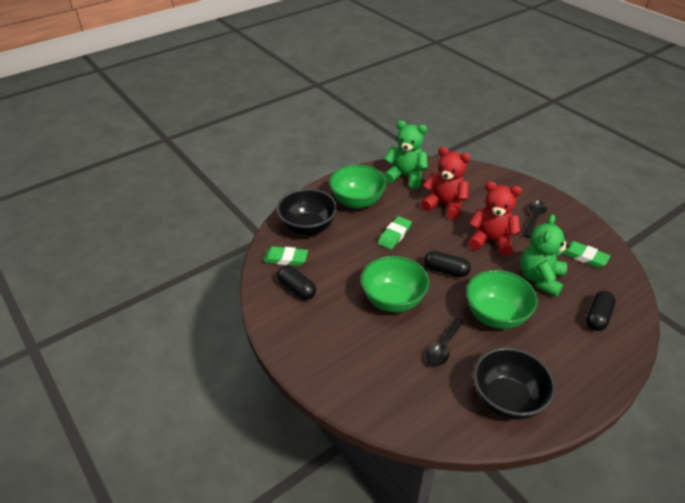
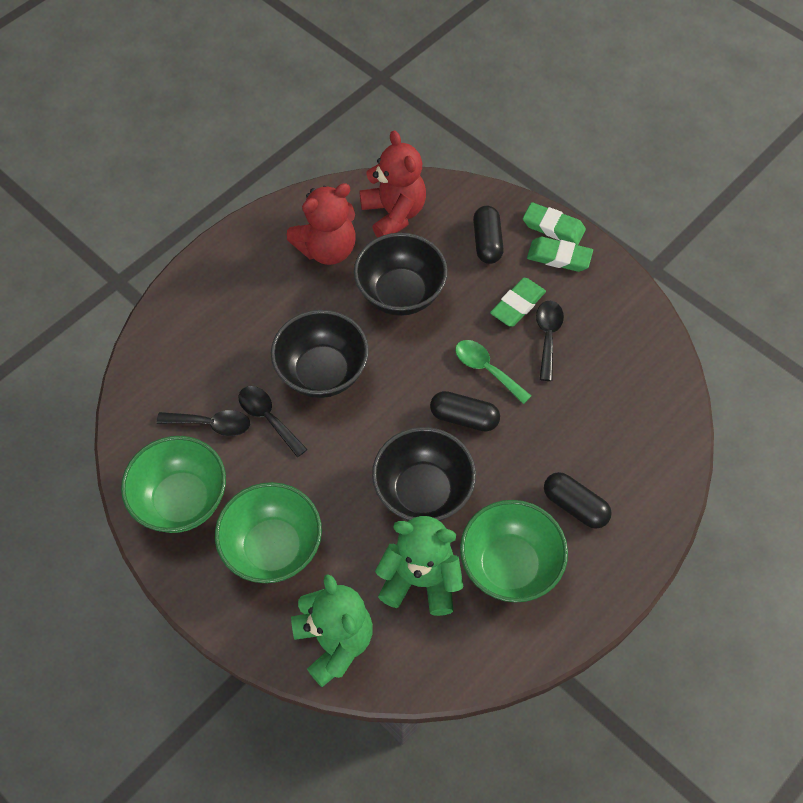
black bowl: 2 -> 3
black spoon: 2 -> 3
green spoon: 0 -> 1

